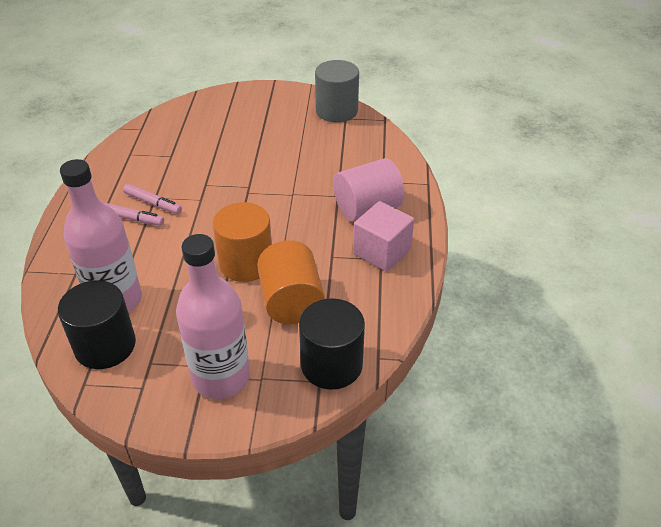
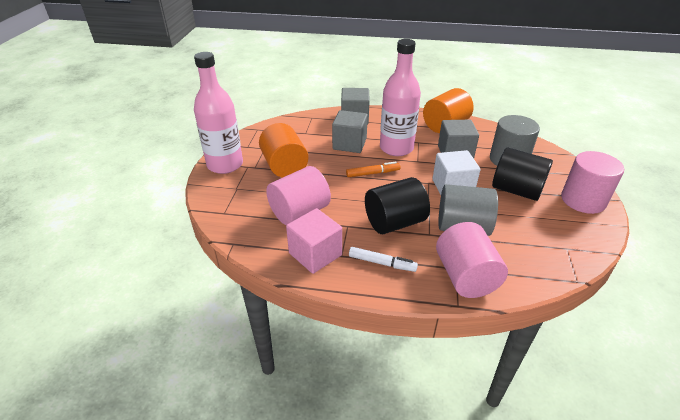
grey cube: 0 -> 3
grey cylinder: 1 -> 2
orange marker: 0 -> 1
pink cylinder: 1 -> 3
pink marker: 2 -> 0
white cube: 0 -> 1
white marker: 0 -> 1

